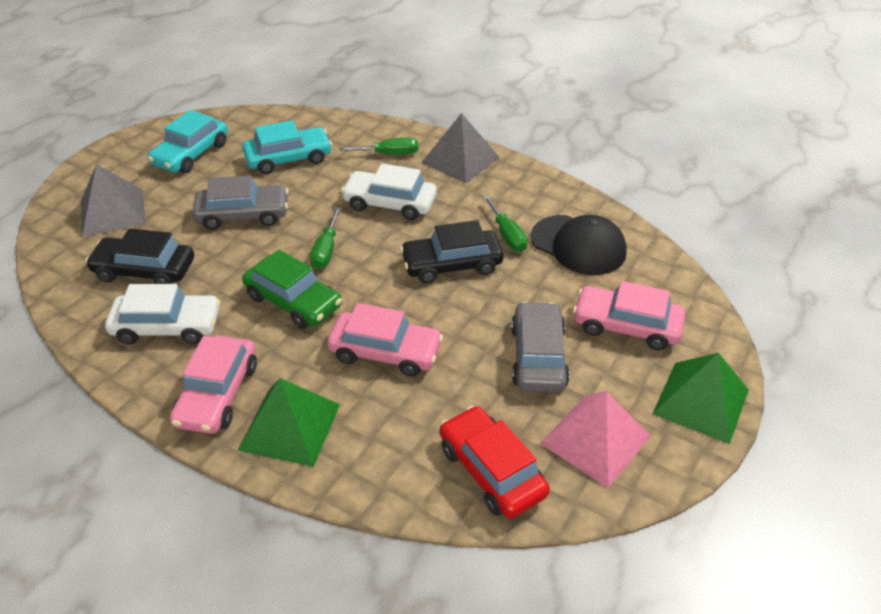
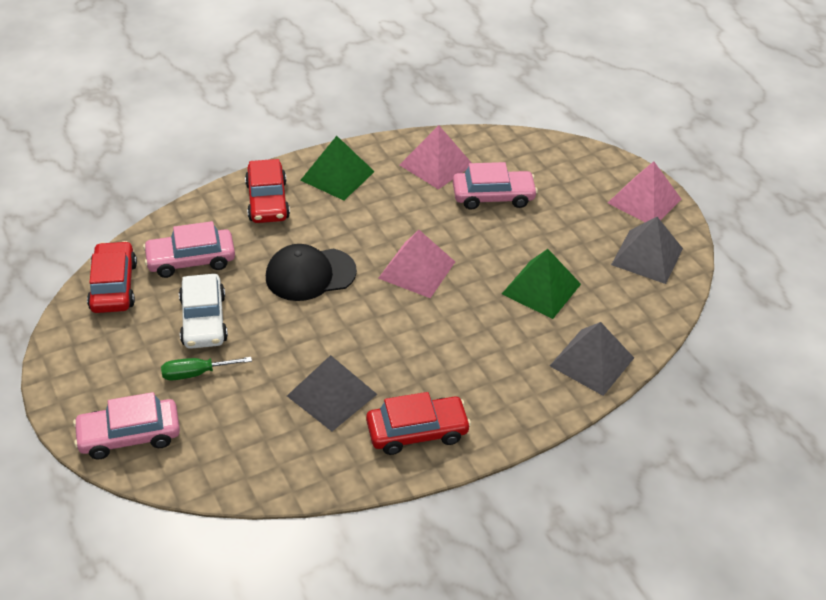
black car: 2 -> 0
green car: 1 -> 0
green screwdriver: 3 -> 1
grey car: 2 -> 0
grey pyramid: 2 -> 3
pink pyramid: 1 -> 3
red car: 1 -> 3
turquoise car: 2 -> 0
white car: 2 -> 1

